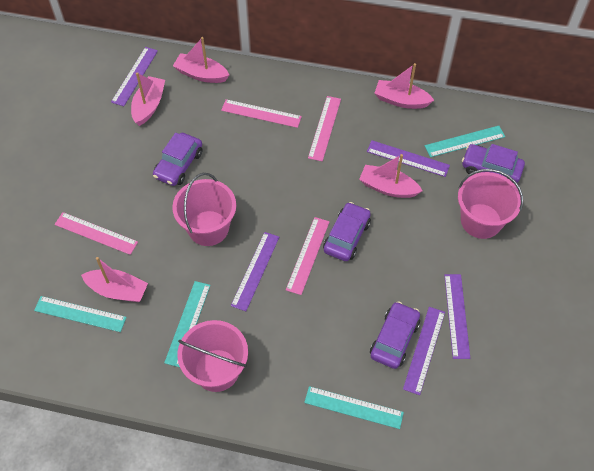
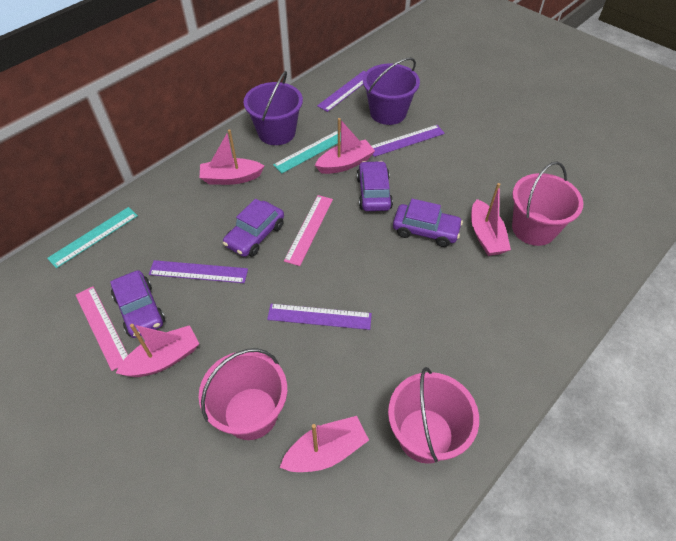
pink ruler: 4 -> 2
purple bucket: 0 -> 2
purple ruler: 5 -> 4
turquoise ruler: 4 -> 2

